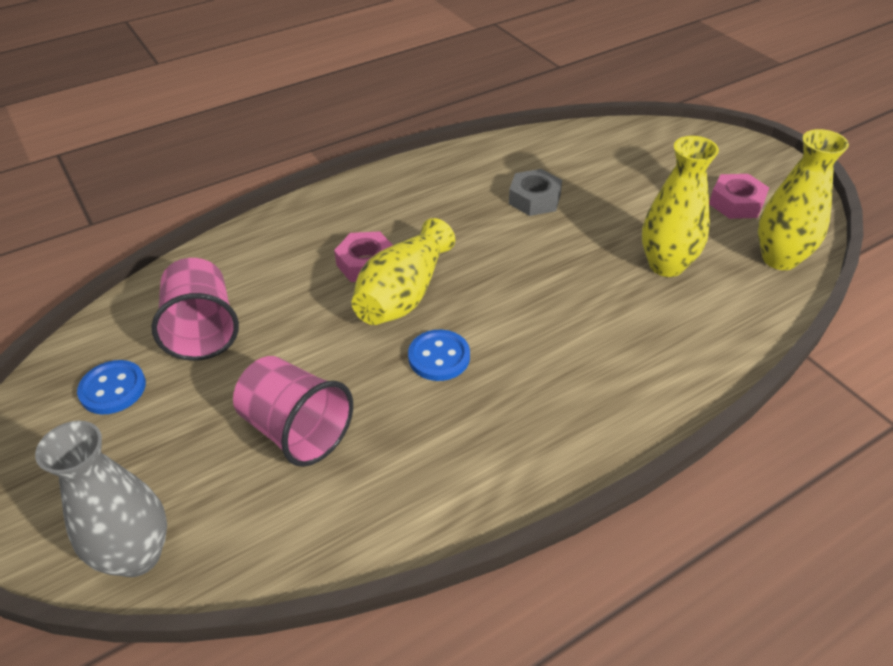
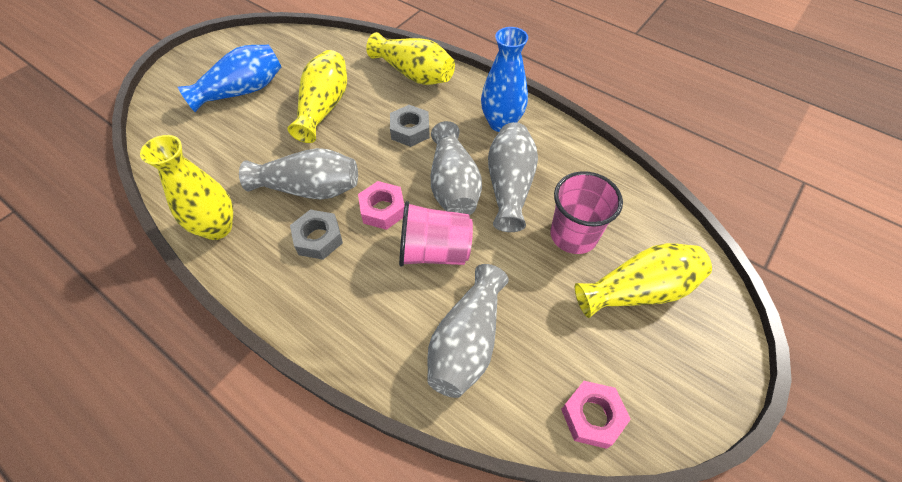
blue button: 2 -> 0
blue vase: 0 -> 2
grey nut: 1 -> 2
grey vase: 1 -> 4
yellow vase: 3 -> 4

